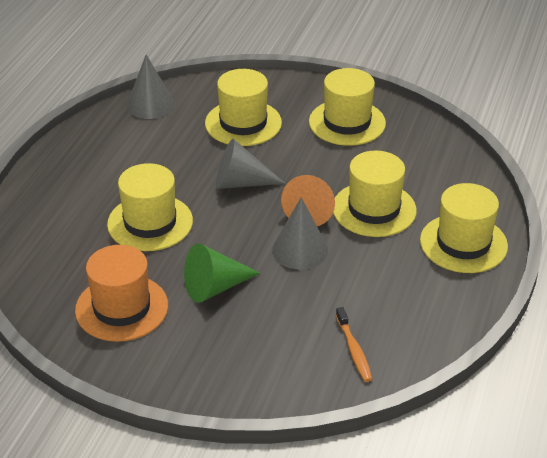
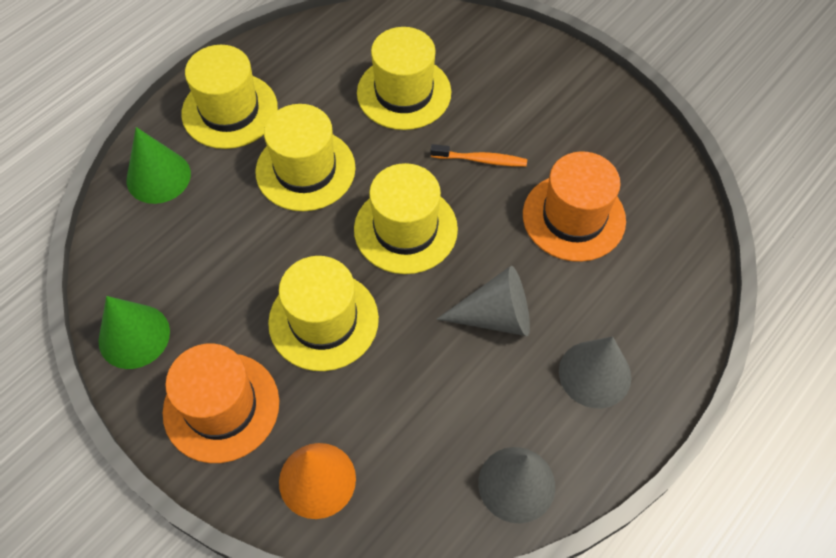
green cone: 1 -> 2
orange hat: 1 -> 2

